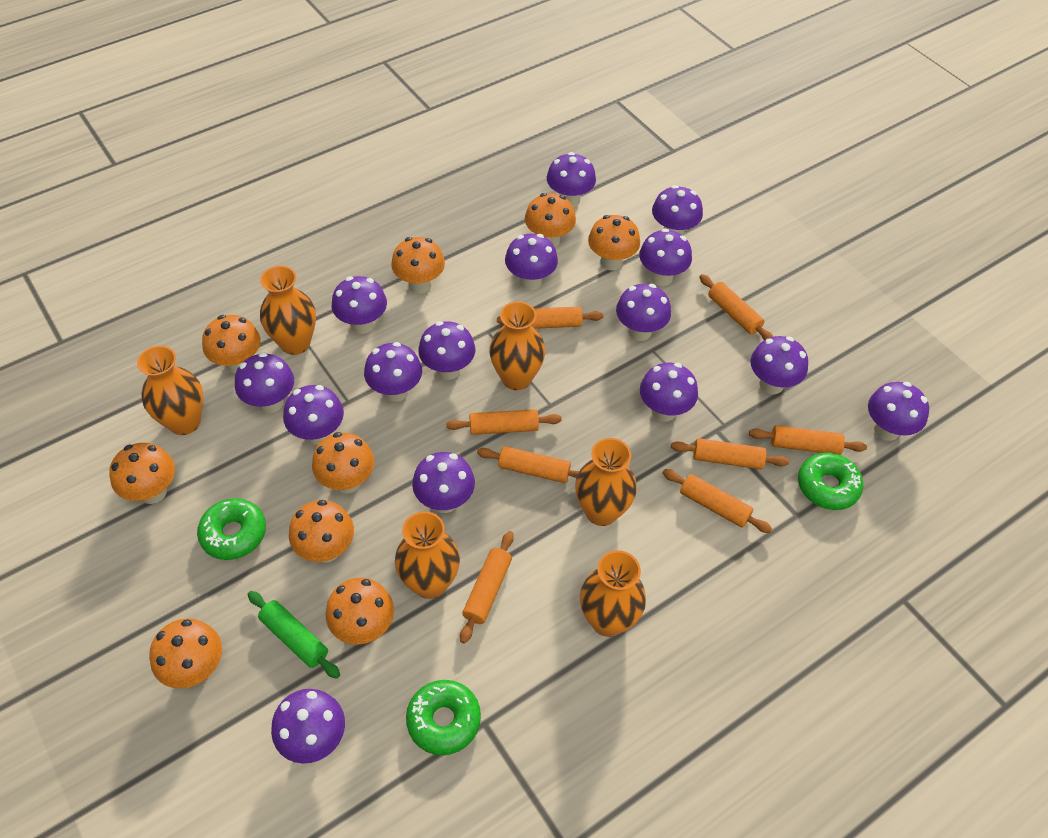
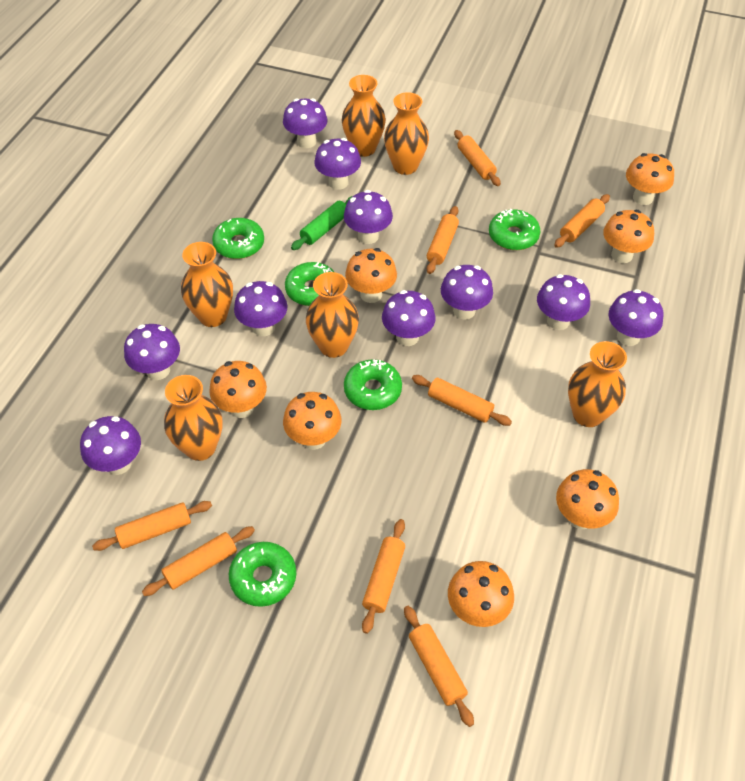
green donut: 3 -> 5
orange mushroom: 9 -> 7
purple mushroom: 15 -> 10

